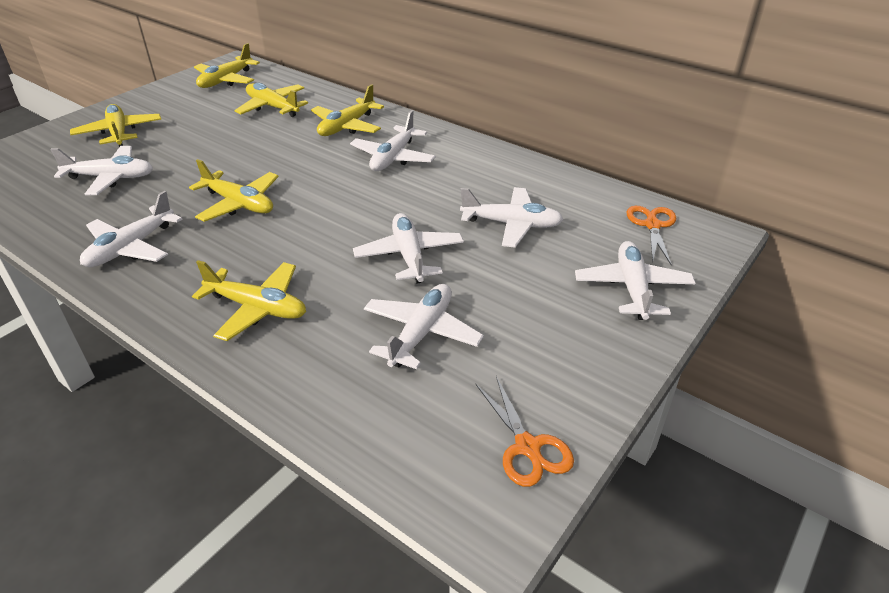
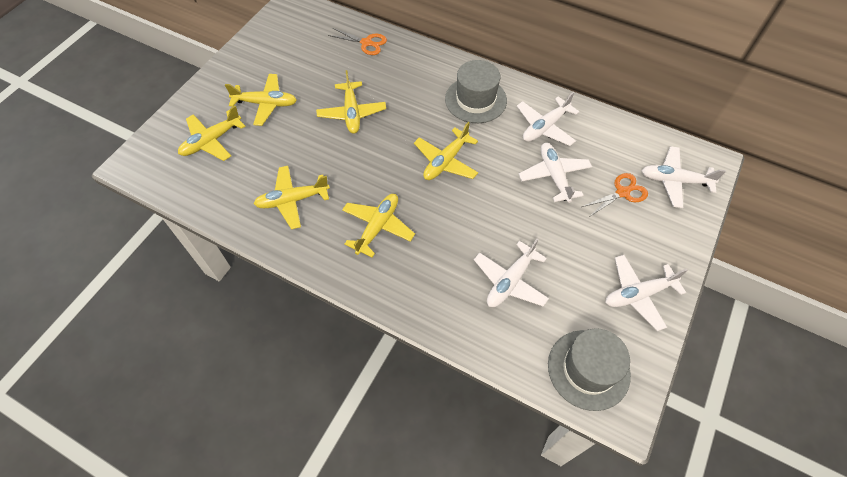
grey hat: 0 -> 2
white plane: 7 -> 5

